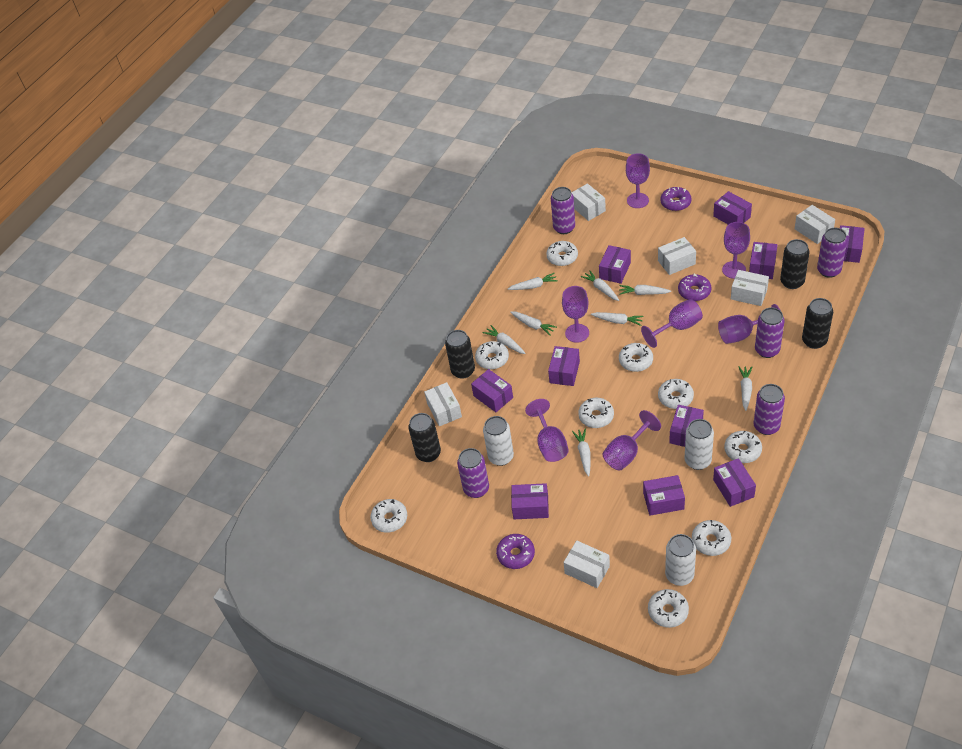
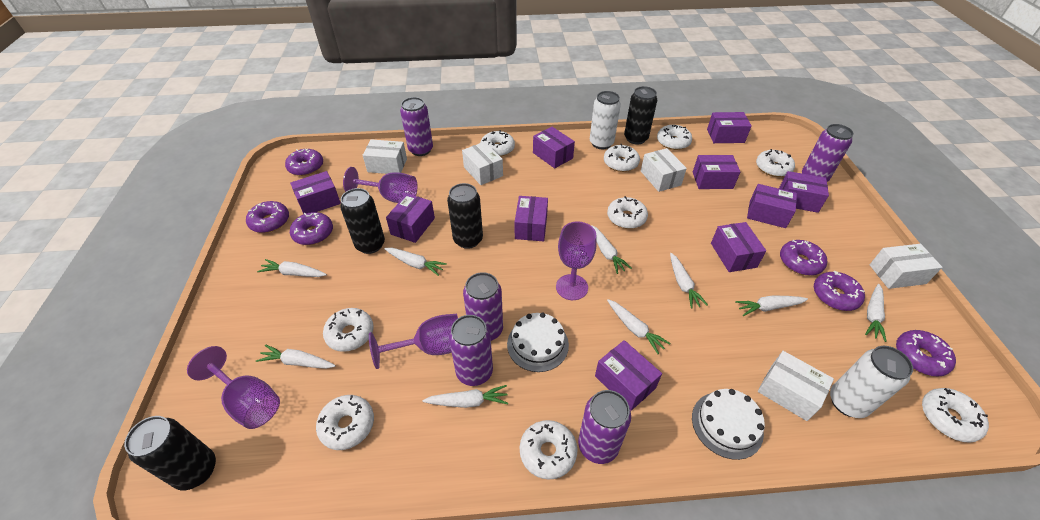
purple donut: 3 -> 6
purple goblet: 7 -> 4
white box: 6 -> 5
white cake: 0 -> 2
white can: 3 -> 2
white carrot: 8 -> 9

